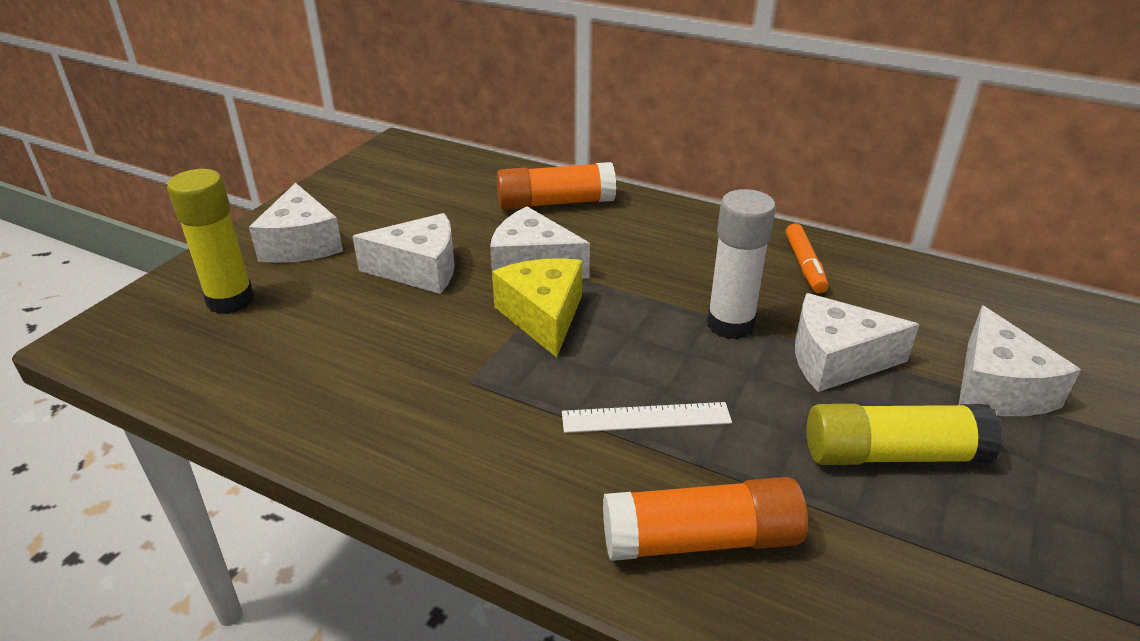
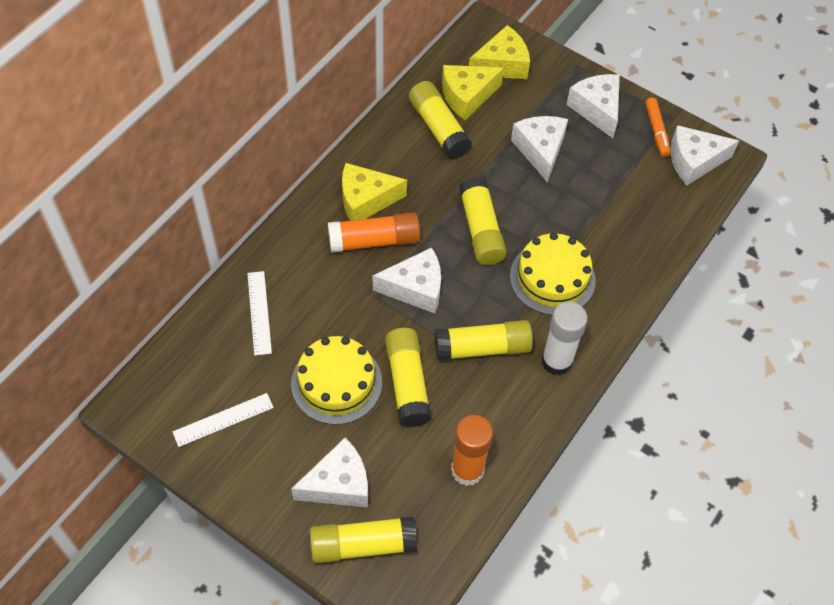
white ruler: 1 -> 2
yellow cake: 0 -> 2
yellow cheese: 1 -> 3
yellow glue stick: 2 -> 5

